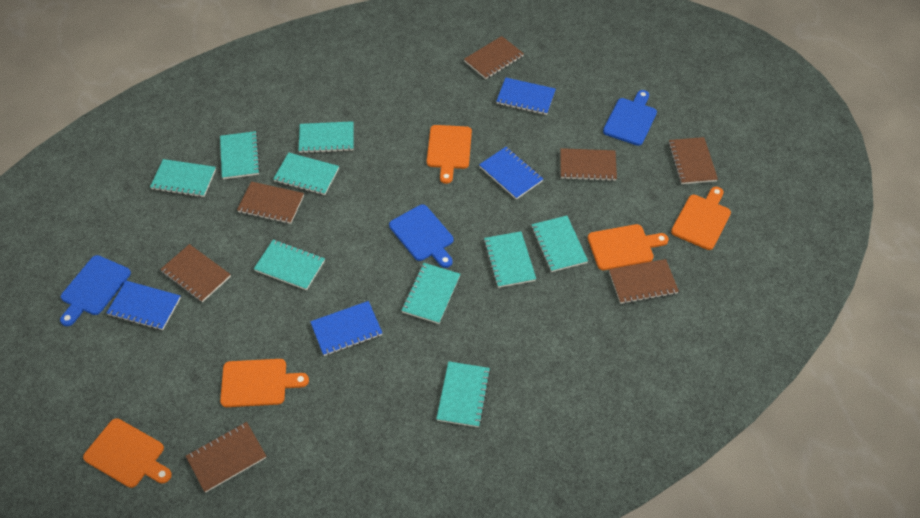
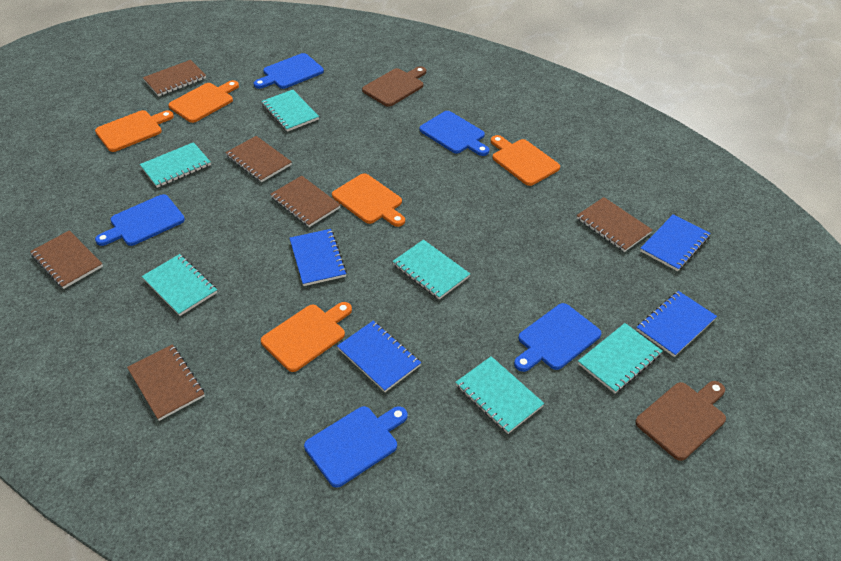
blue cutting board: 3 -> 5
brown cutting board: 0 -> 2
brown notebook: 7 -> 6
turquoise notebook: 9 -> 6

